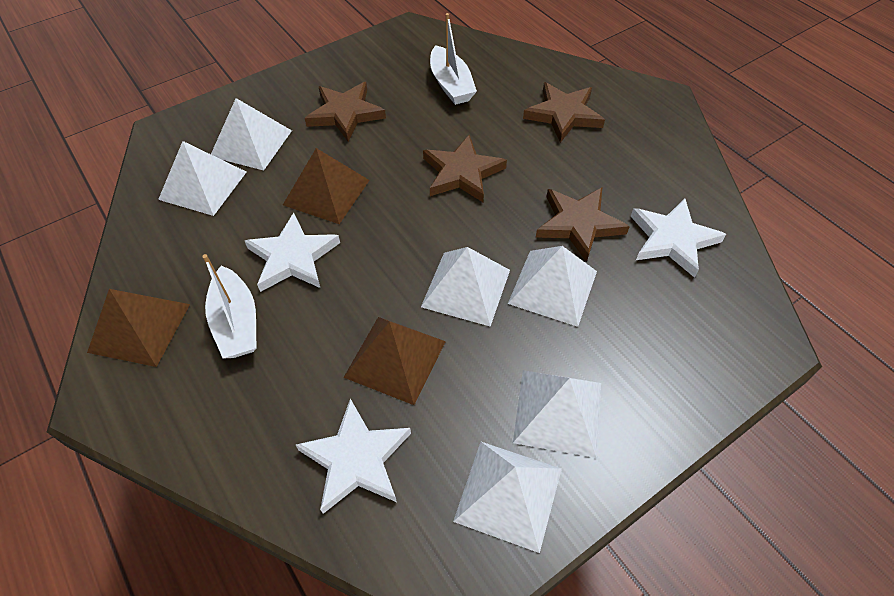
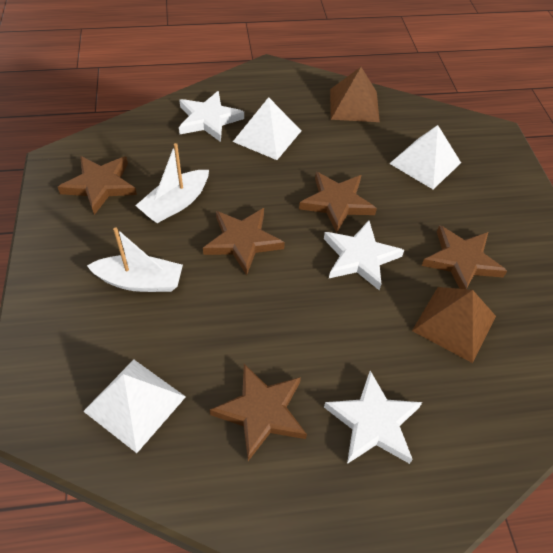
brown pyramid: 3 -> 2
brown star: 4 -> 5
white pyramid: 6 -> 3

